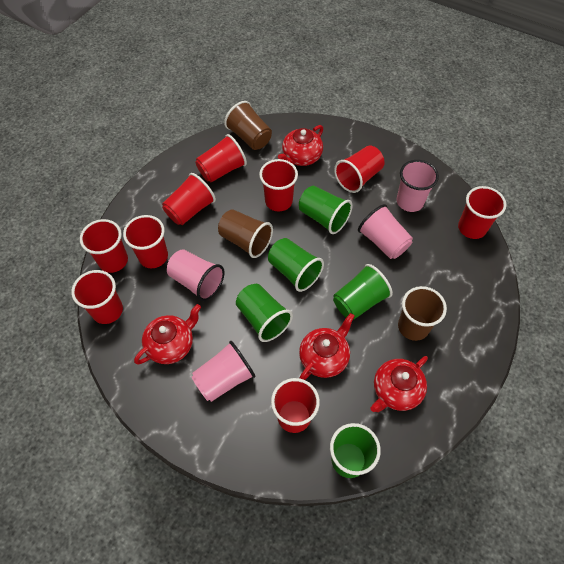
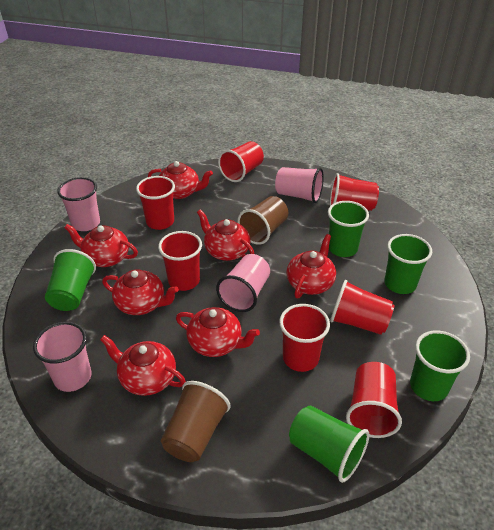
brown cup: 3 -> 2
red cup: 9 -> 7
red teapot: 4 -> 7

